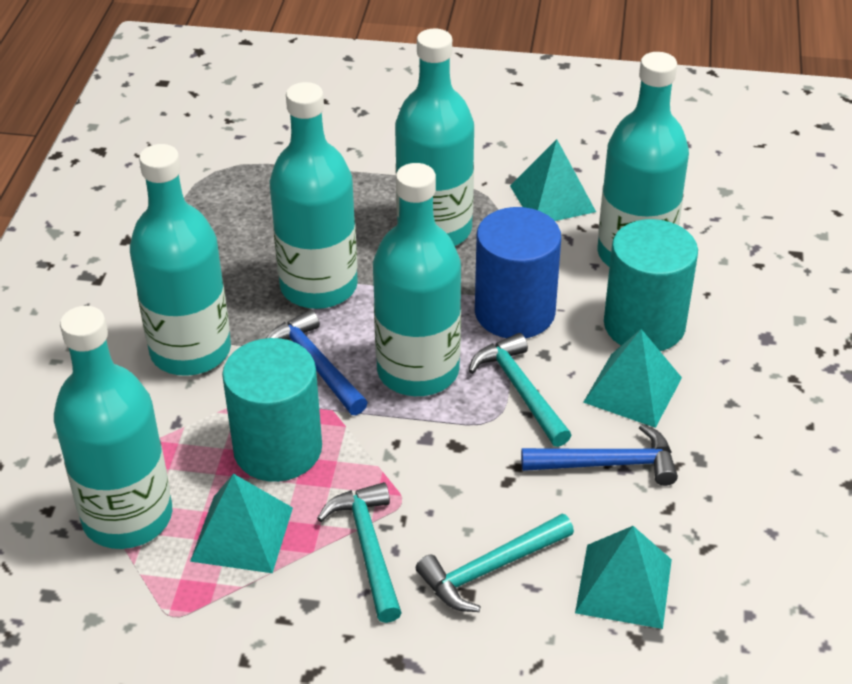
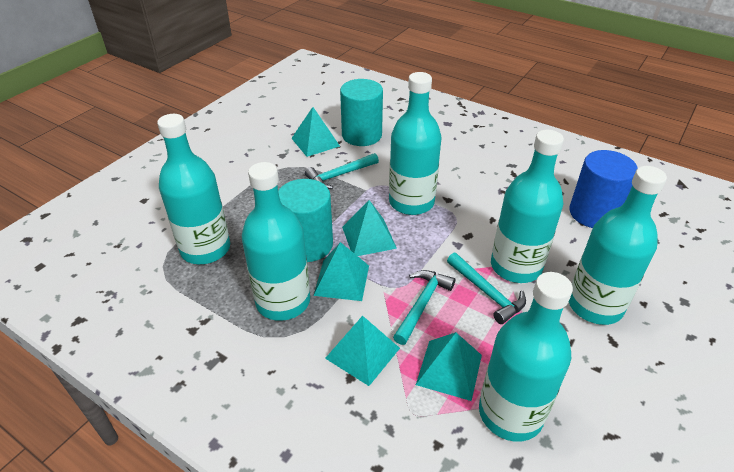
blue hammer: 2 -> 0
turquoise pyramid: 4 -> 5

